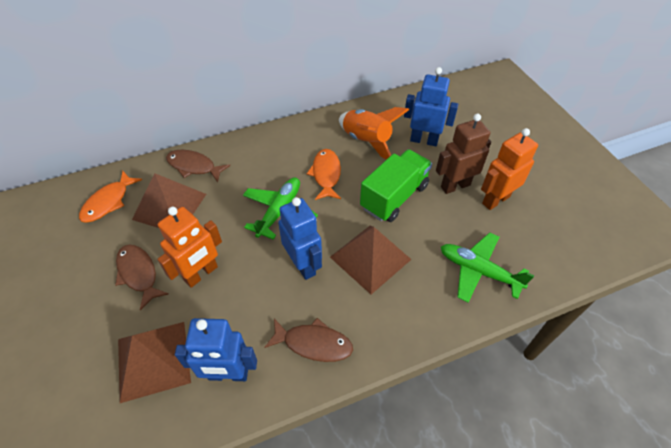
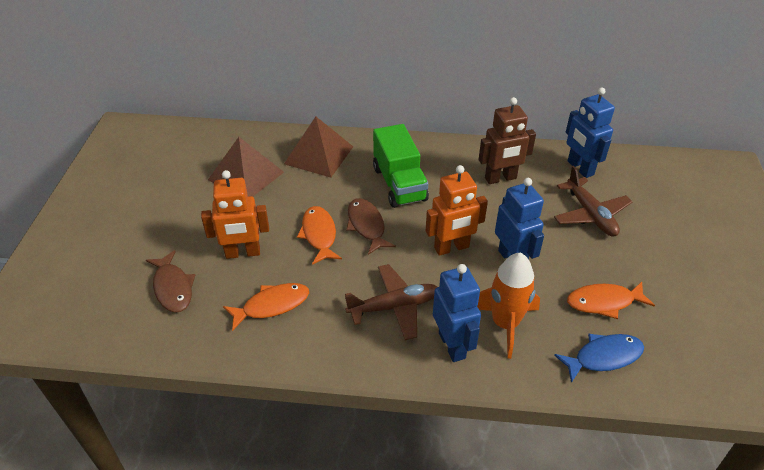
blue fish: 0 -> 1
brown fish: 3 -> 2
brown plane: 0 -> 2
brown pyramid: 3 -> 2
green plane: 2 -> 0
orange fish: 2 -> 3

